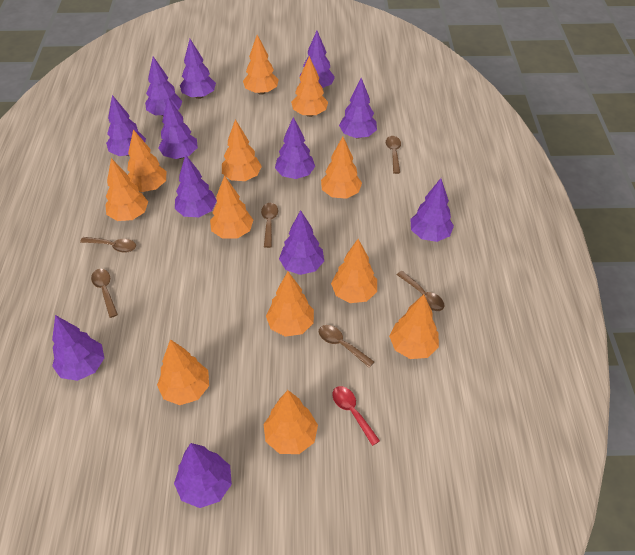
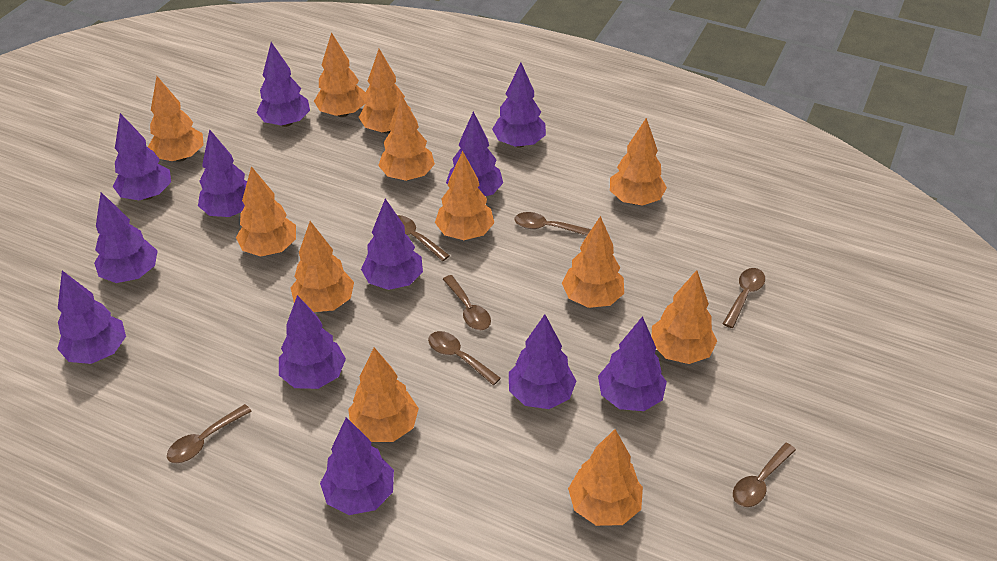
brown spoon: 6 -> 7
red spoon: 1 -> 0

